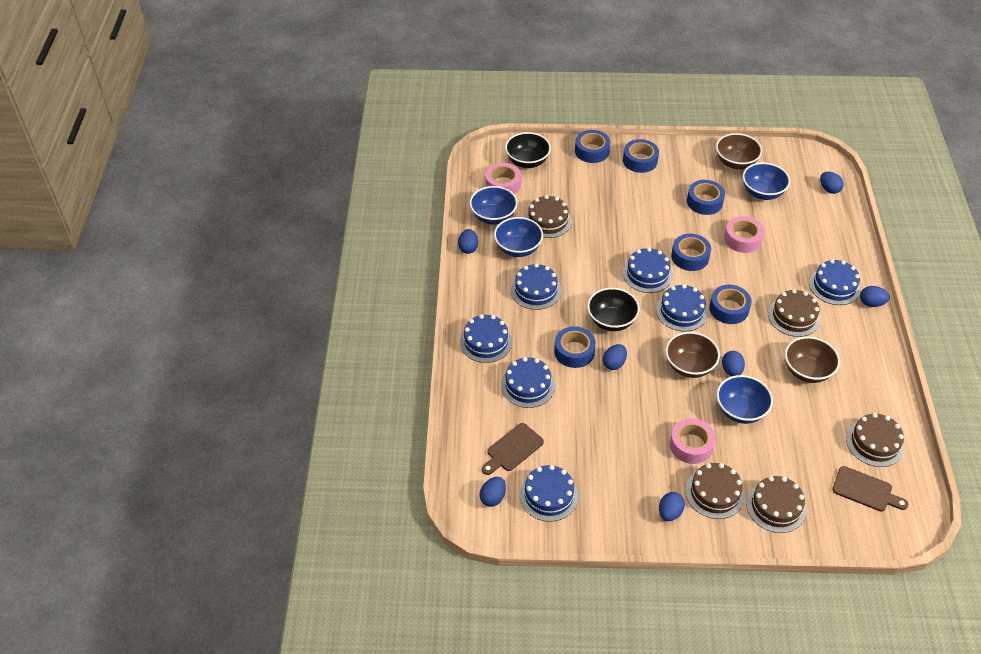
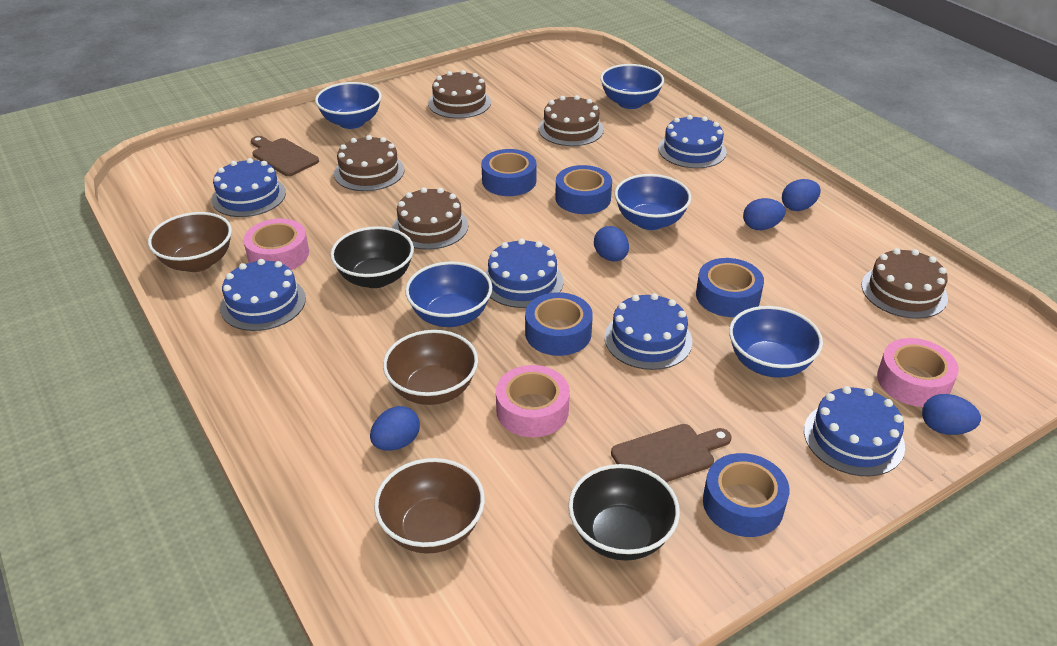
blue bowl: 4 -> 5
blue cake: 7 -> 6
blue egg: 7 -> 5
blue tape: 6 -> 5

